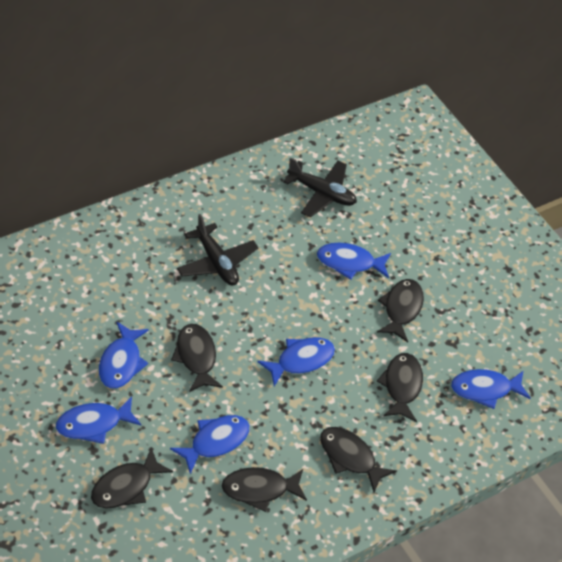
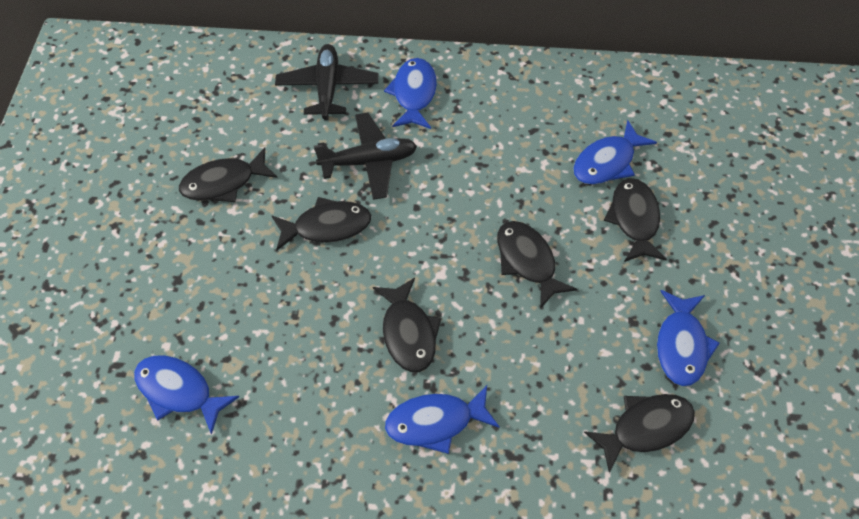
blue fish: 6 -> 5

